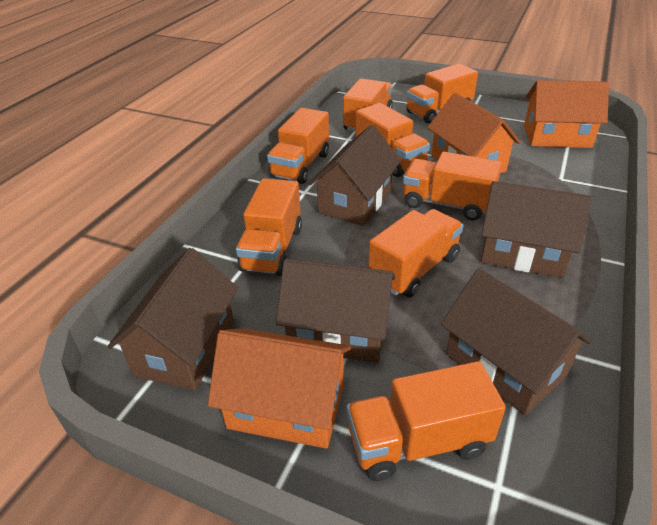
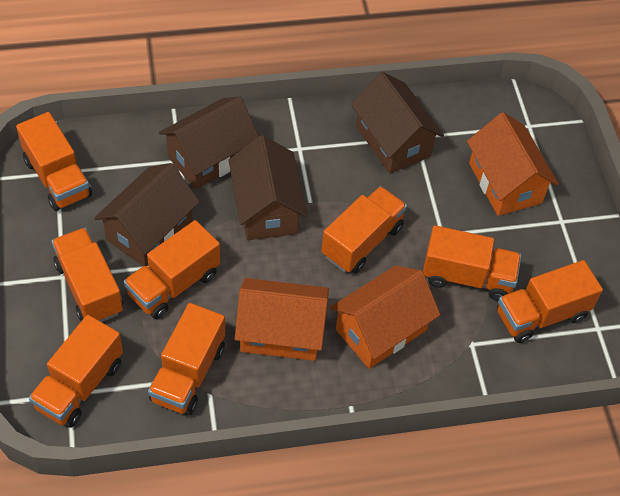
brown house: 5 -> 4

